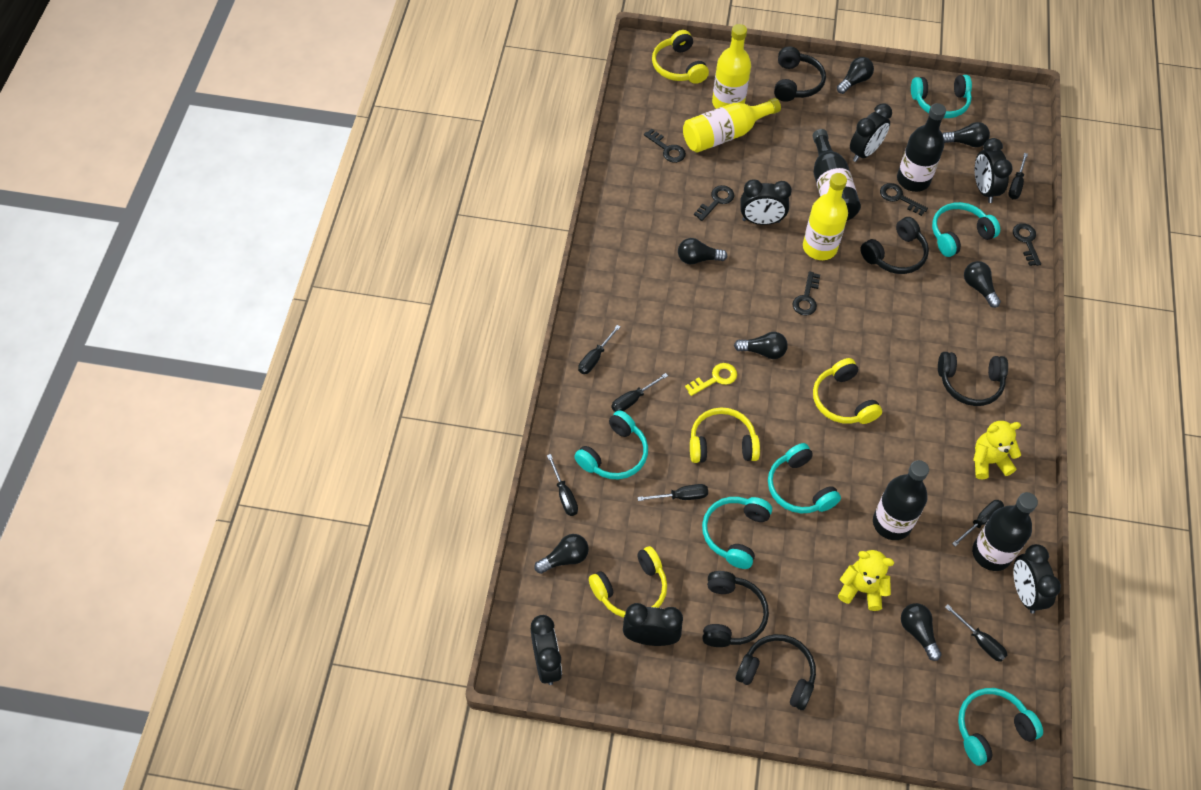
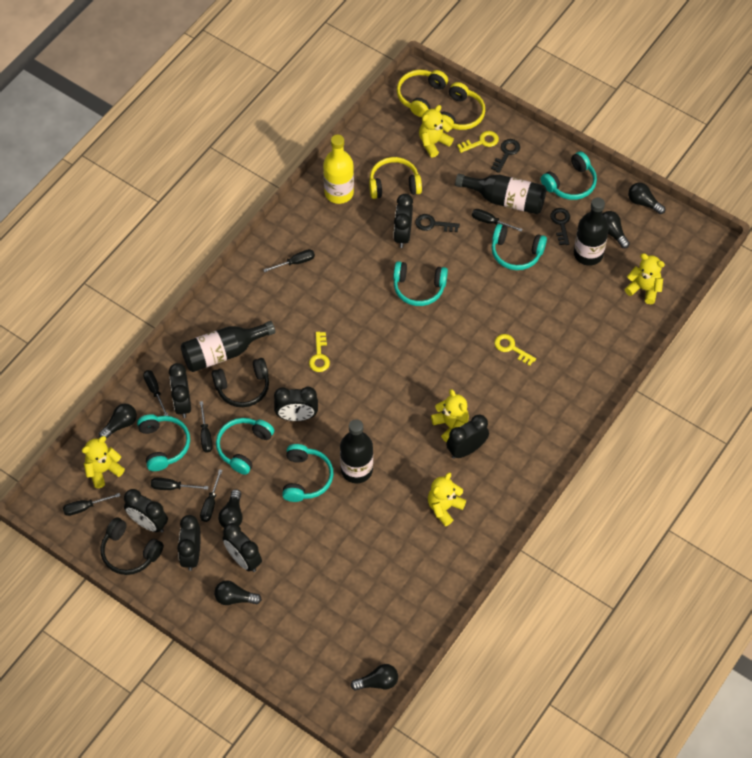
black clock: 6 -> 7
black headphones: 5 -> 2
black key: 5 -> 3
black light bulb: 7 -> 6
yellow bottle: 3 -> 1
yellow headphones: 4 -> 3
yellow key: 1 -> 3
yellow teddy bear: 2 -> 5

